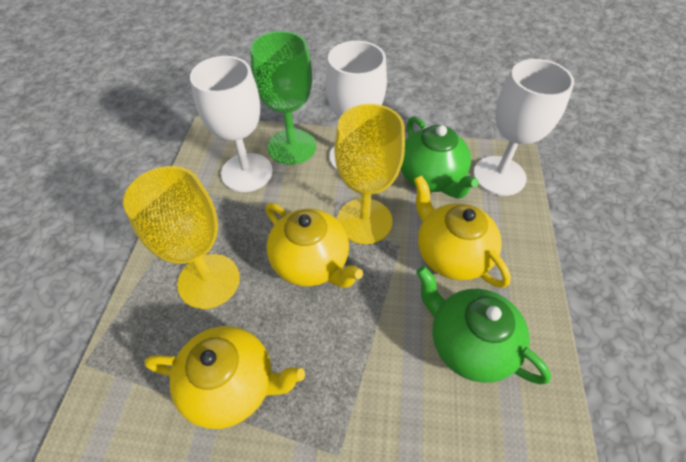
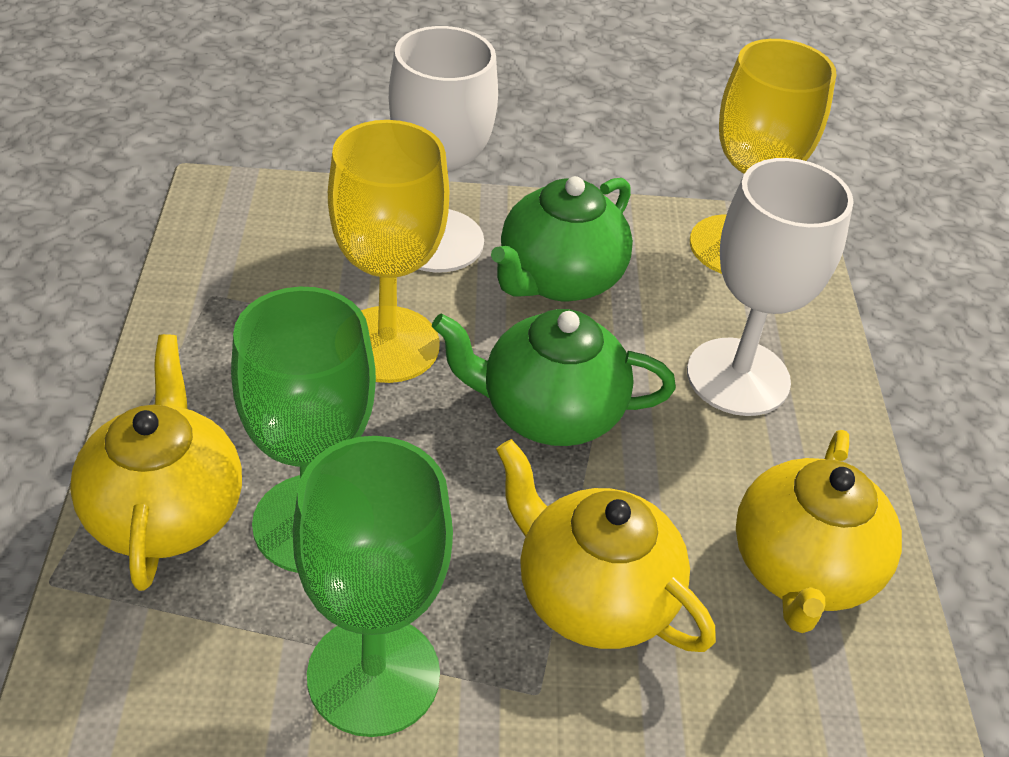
green goblet: 1 -> 2
white goblet: 3 -> 2

